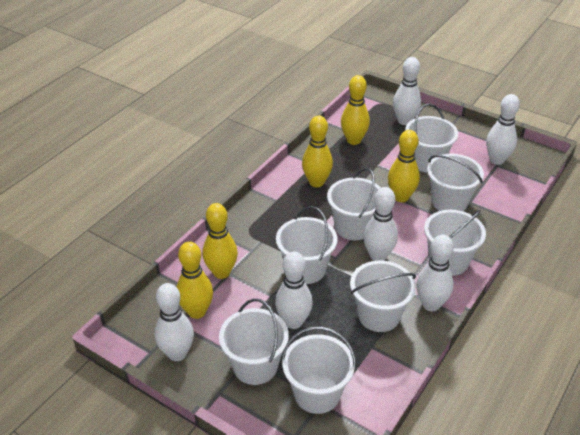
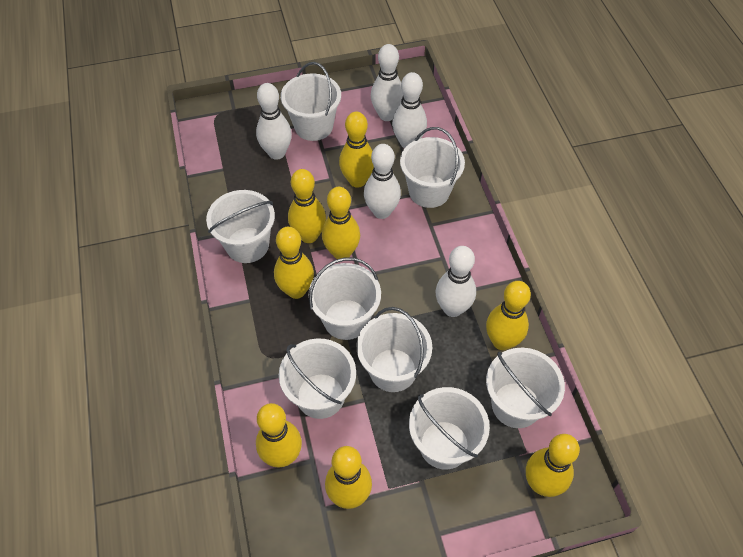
white bowling pin: 6 -> 5
yellow bowling pin: 5 -> 8

